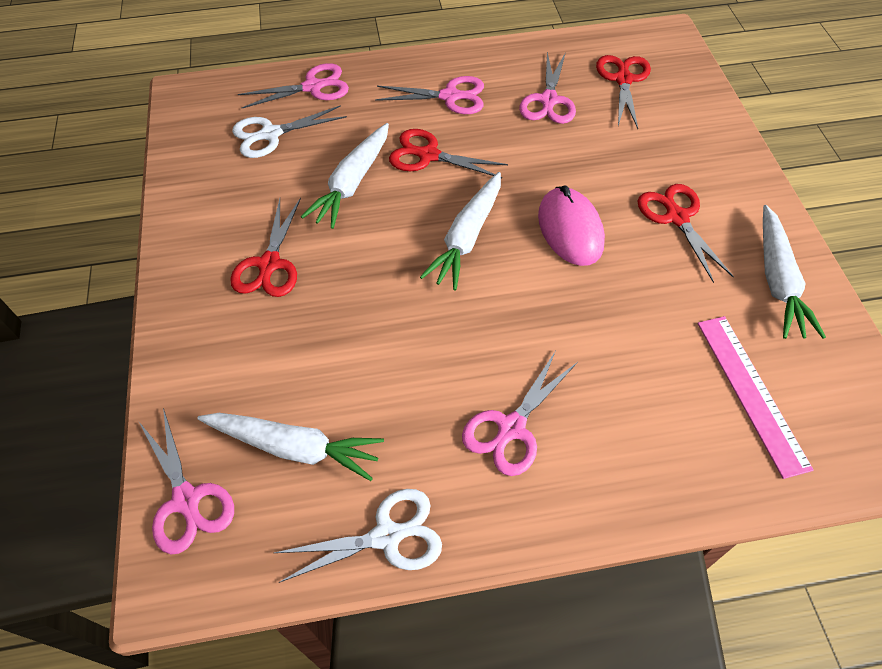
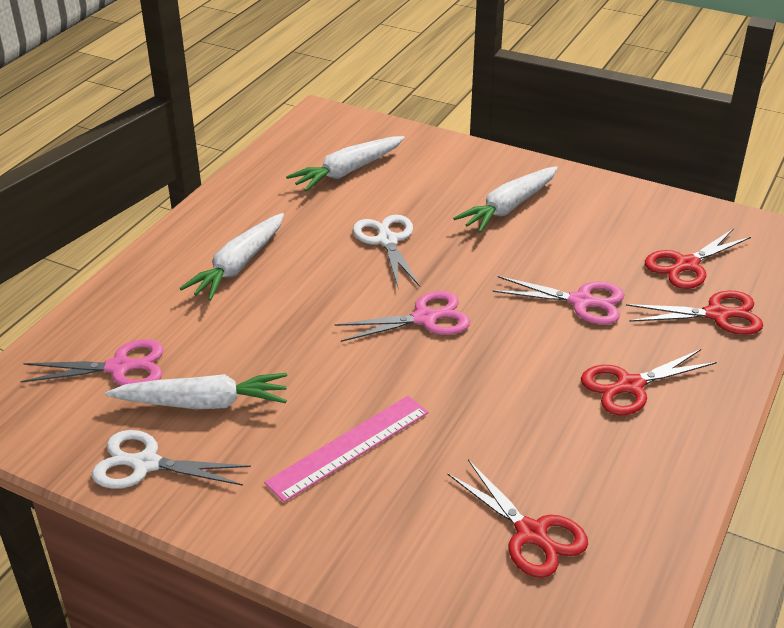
pink mouse: 1 -> 0
pink scissors: 5 -> 3

